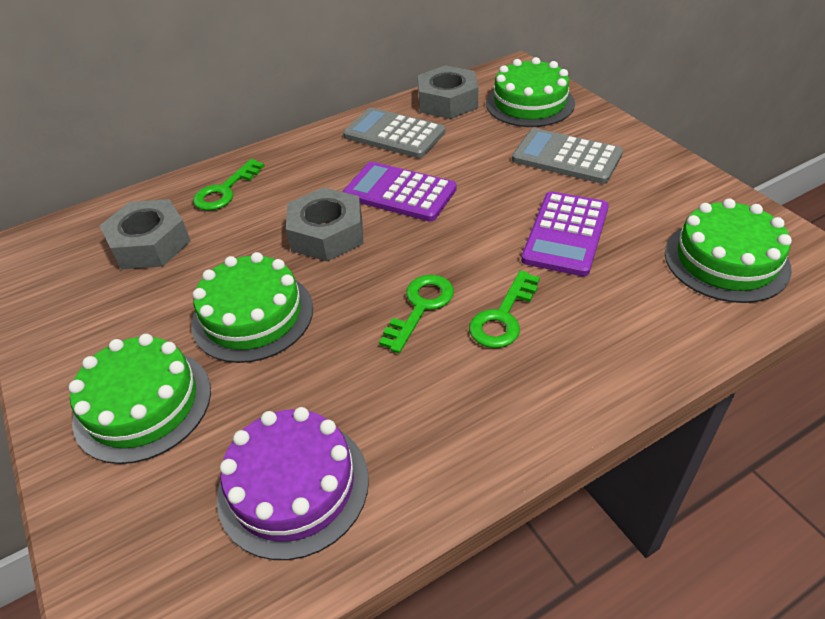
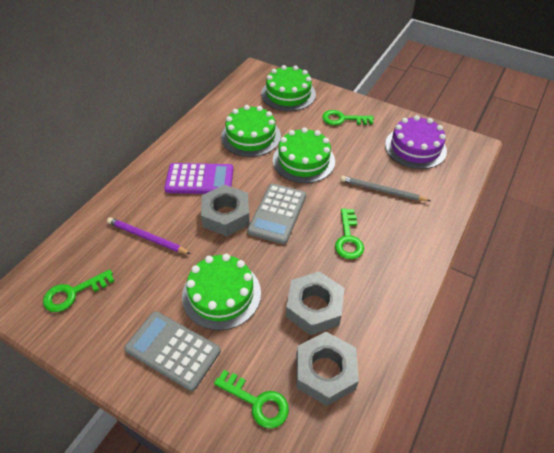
green key: 3 -> 4
grey pencil: 0 -> 1
purple calculator: 2 -> 1
purple pencil: 0 -> 1

